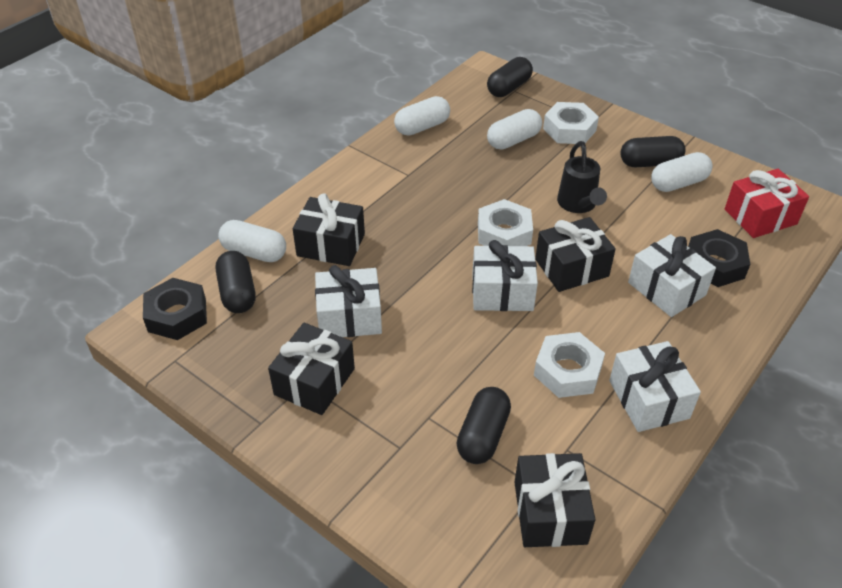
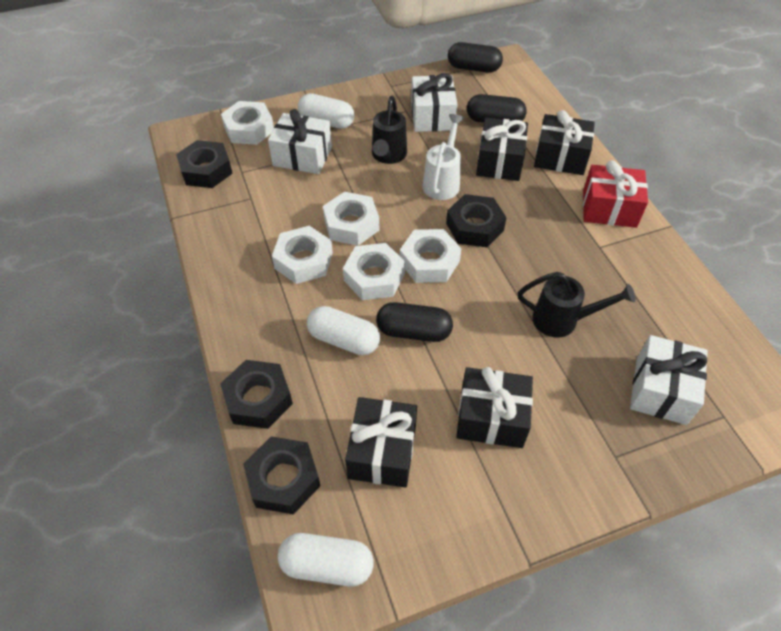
black capsule: 4 -> 3
black nut: 2 -> 4
black watering can: 1 -> 2
white capsule: 4 -> 3
white gift: 4 -> 3
white nut: 3 -> 5
white watering can: 0 -> 1

